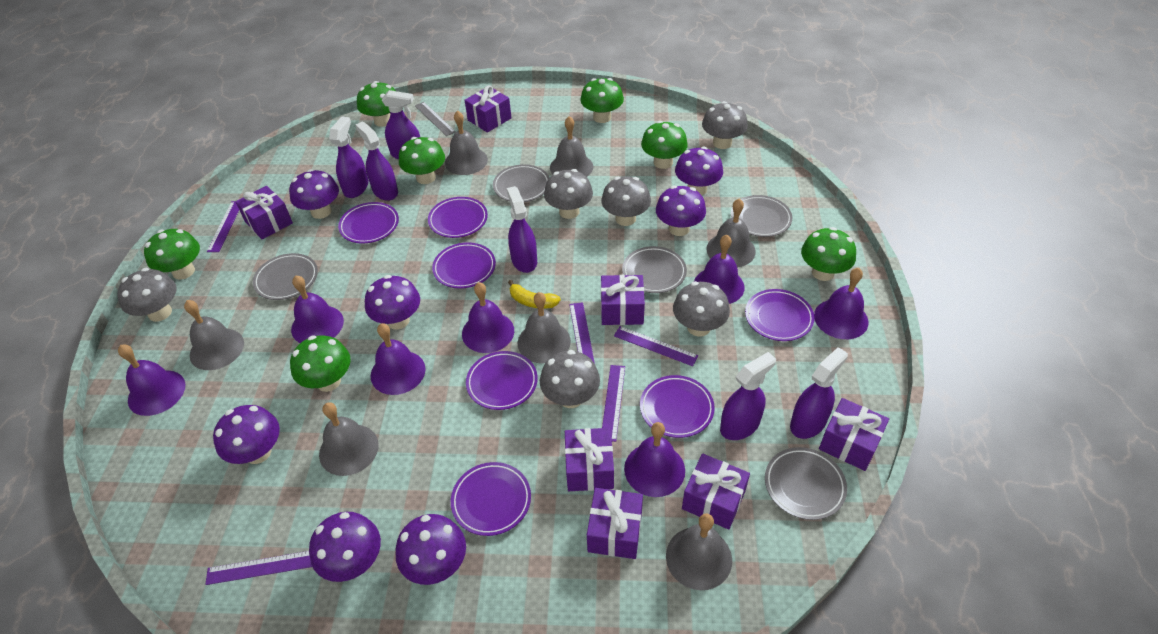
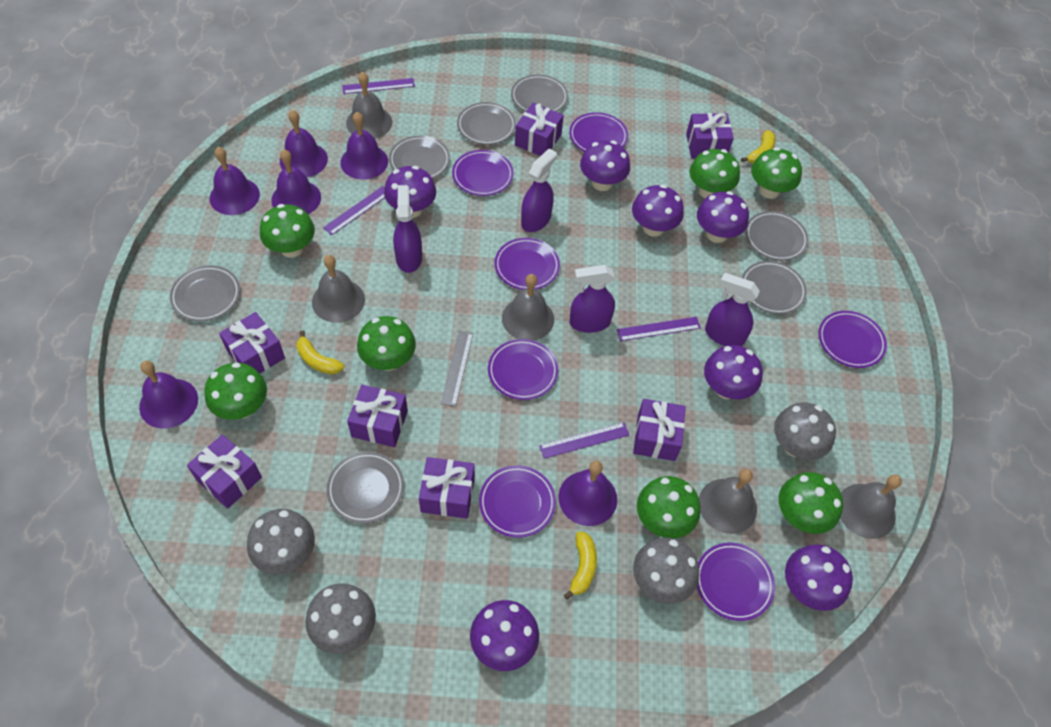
grey bell: 7 -> 5
grey mushroom: 6 -> 4
grey plate: 5 -> 7
purple bell: 7 -> 6
purple ruler: 5 -> 4
purple spray bottle: 6 -> 4
yellow banana: 1 -> 3

